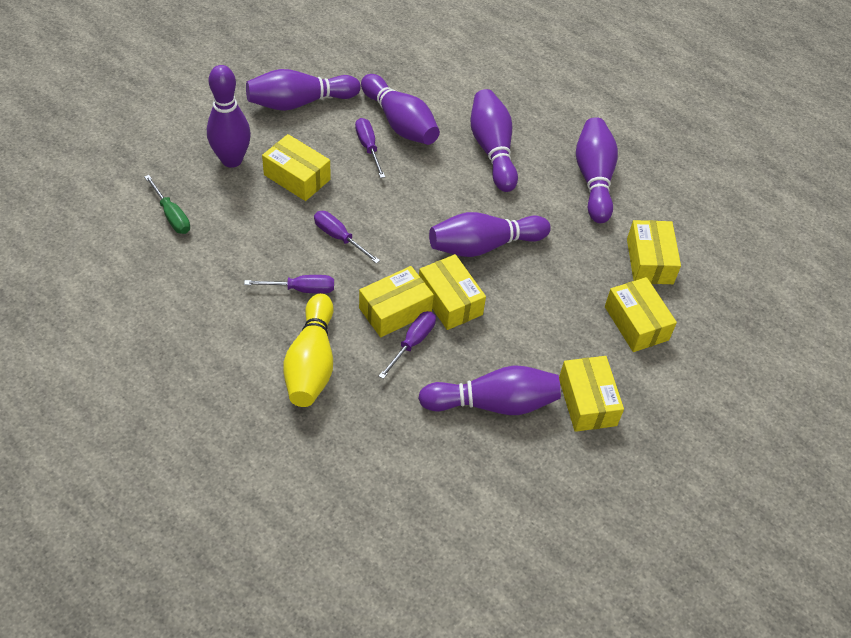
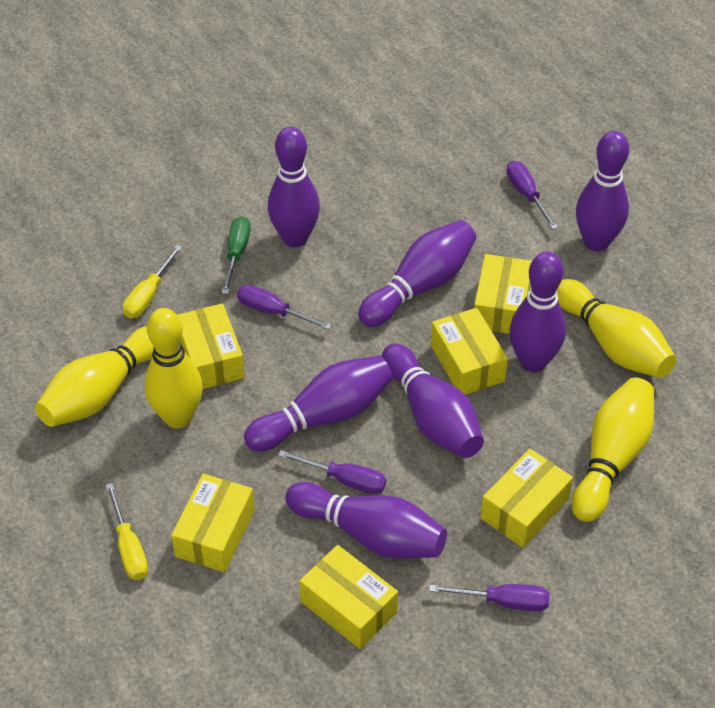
yellow bowling pin: 1 -> 4
yellow screwdriver: 0 -> 2

